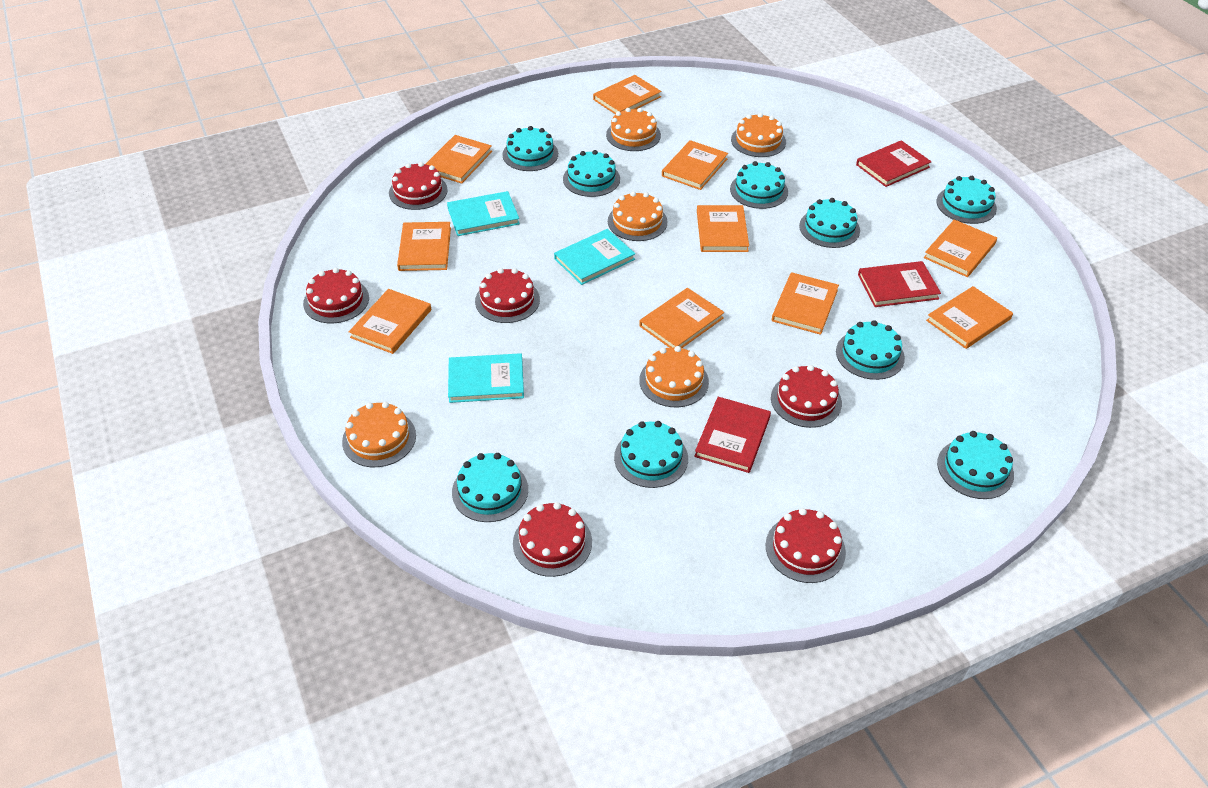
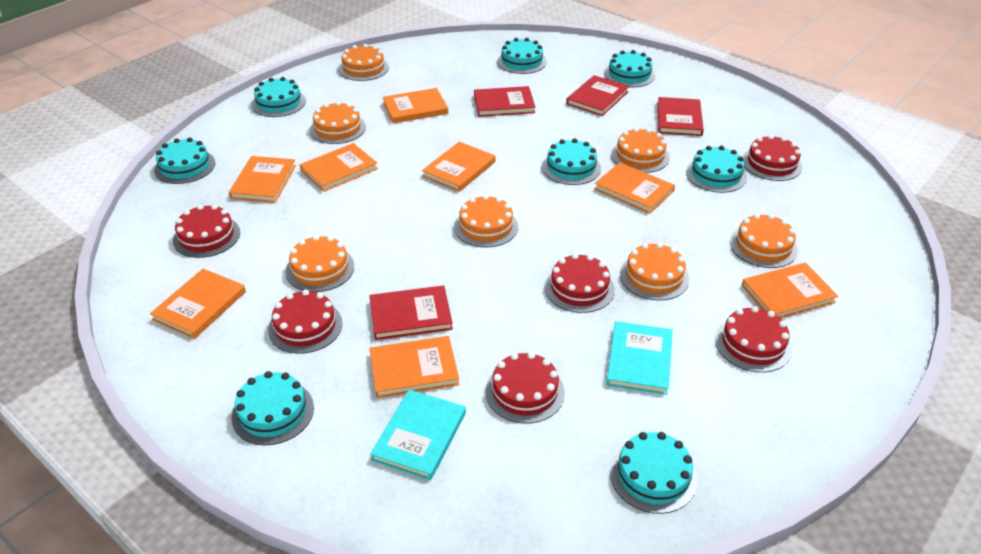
orange book: 10 -> 8
orange cake: 5 -> 7
red book: 3 -> 4
turquoise book: 3 -> 2
turquoise cake: 9 -> 8

